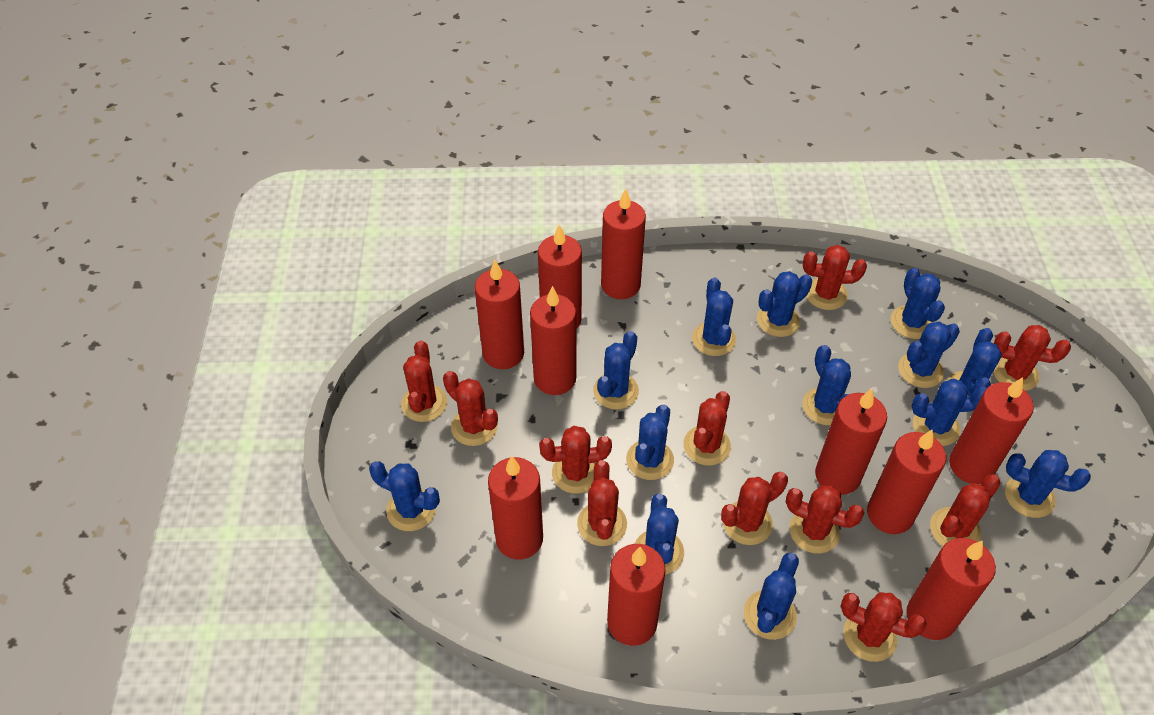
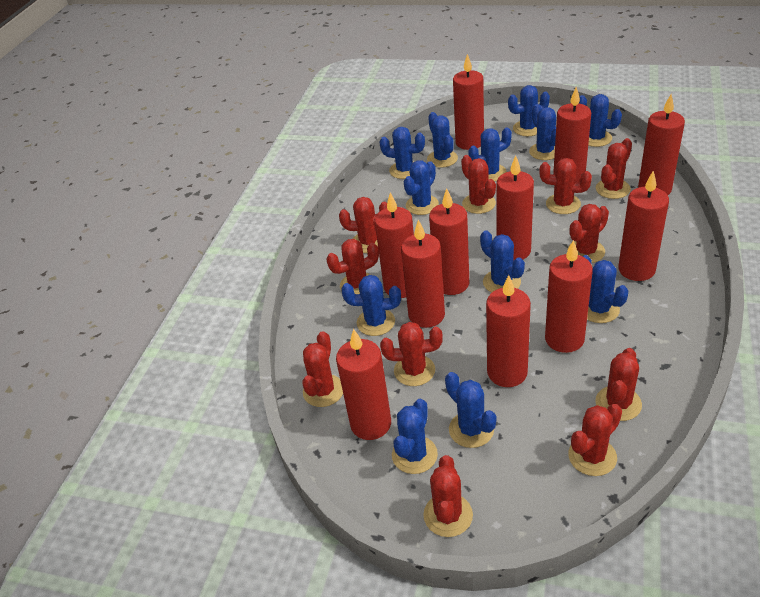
blue cactus: 13 -> 12
red candle: 10 -> 11

